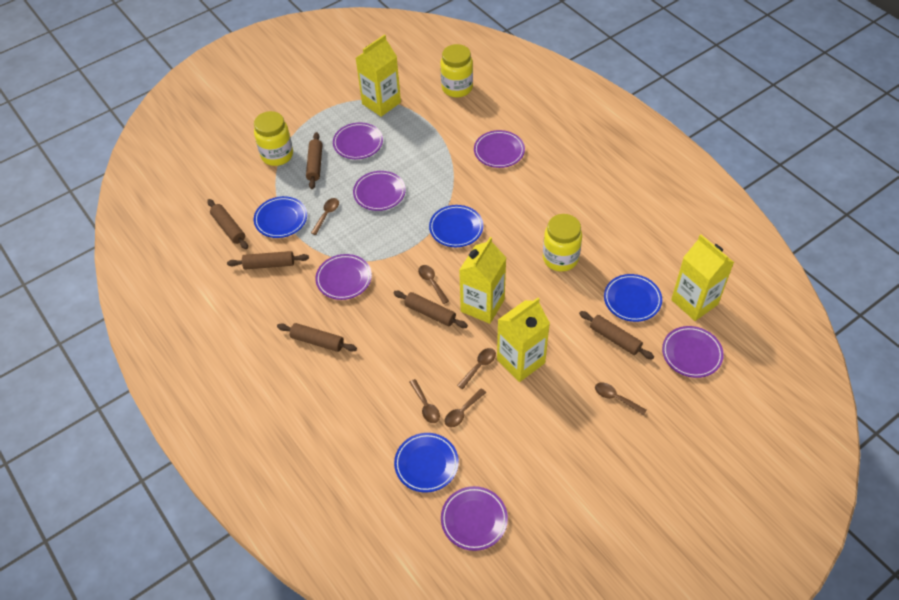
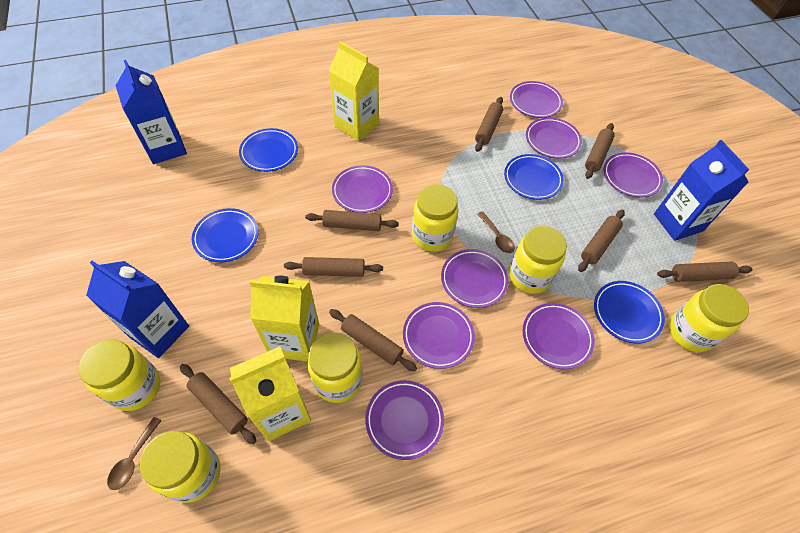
blue carton: 0 -> 3
brown rolling pin: 6 -> 8
brown spoon: 6 -> 2
purple plate: 6 -> 8
yellow carton: 4 -> 3
yellow jar: 3 -> 6

